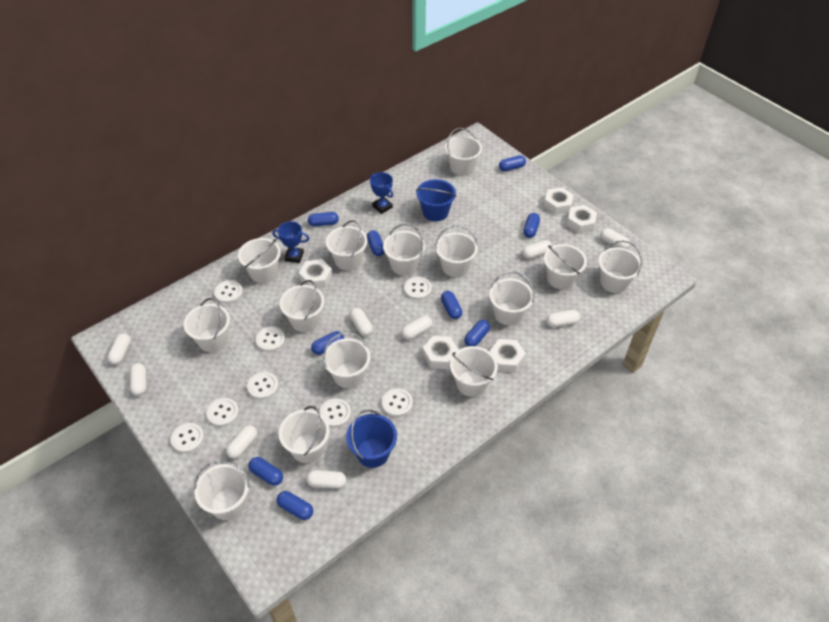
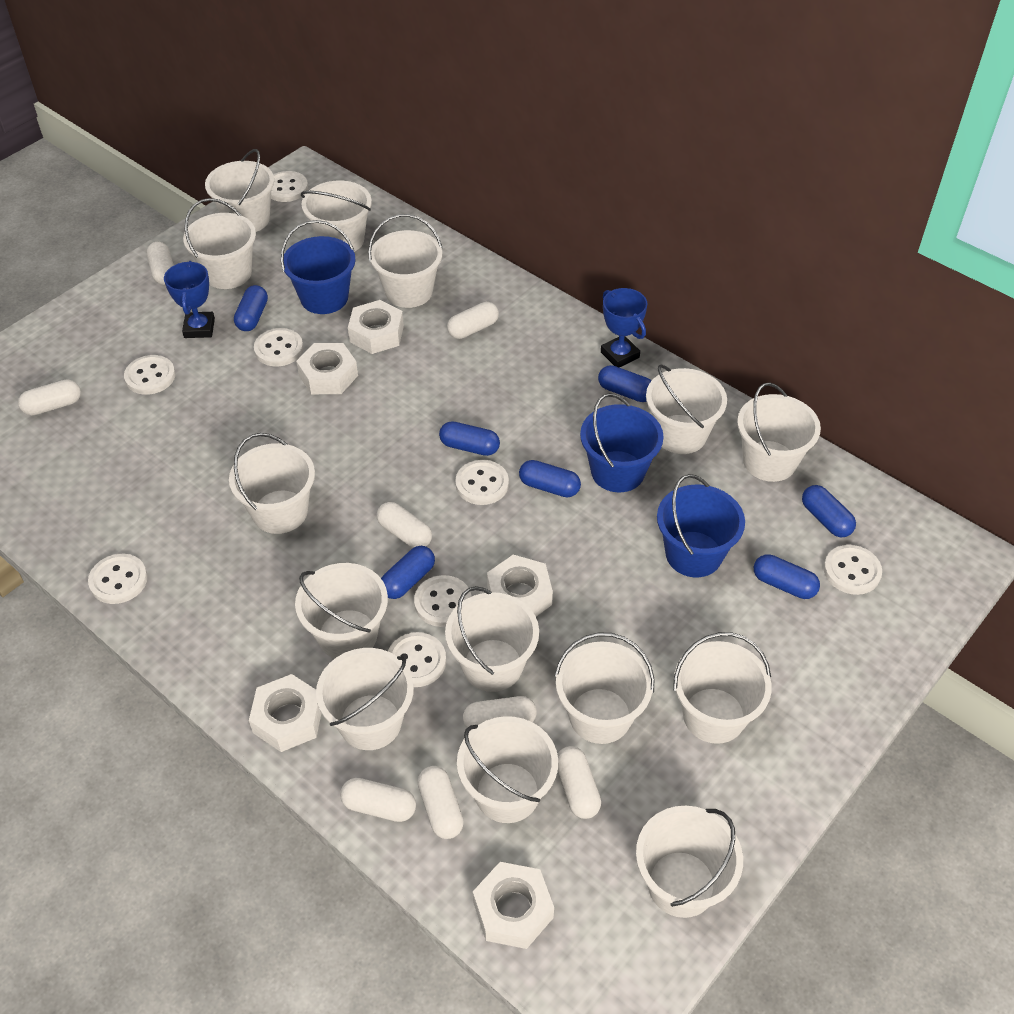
blue bucket: 2 -> 3
blue capsule: 9 -> 7
white capsule: 9 -> 8

